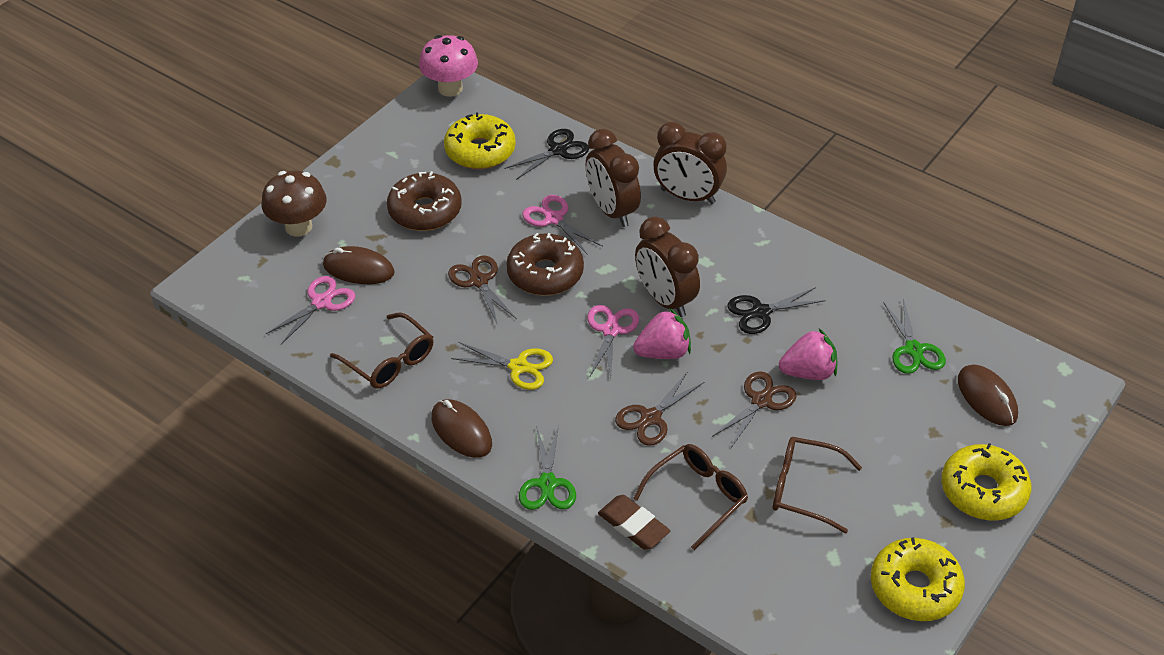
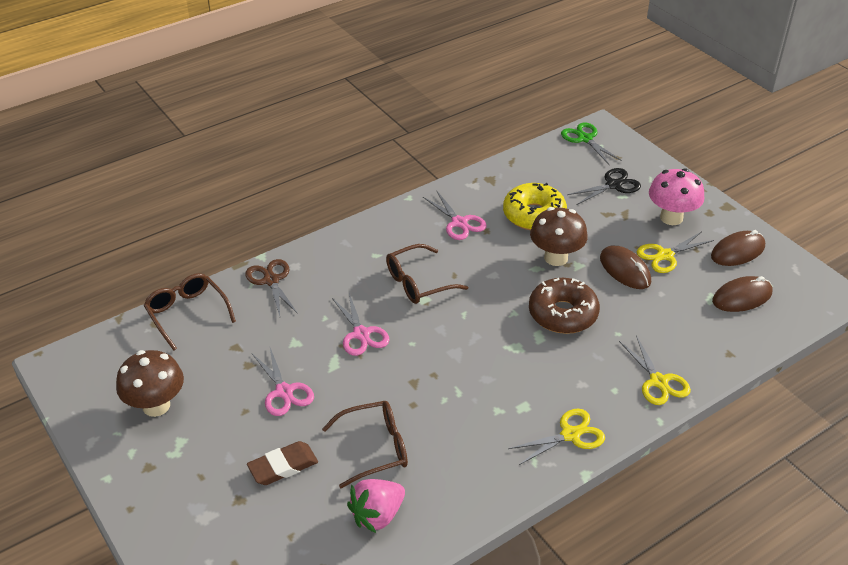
black scissors: 2 -> 1
brown clock: 3 -> 0
brown donut: 2 -> 1
brown mushroom: 1 -> 2
brown scissors: 3 -> 1
green scissors: 2 -> 1
pink strawberry: 2 -> 1
yellow donut: 3 -> 1
yellow scissors: 1 -> 3

